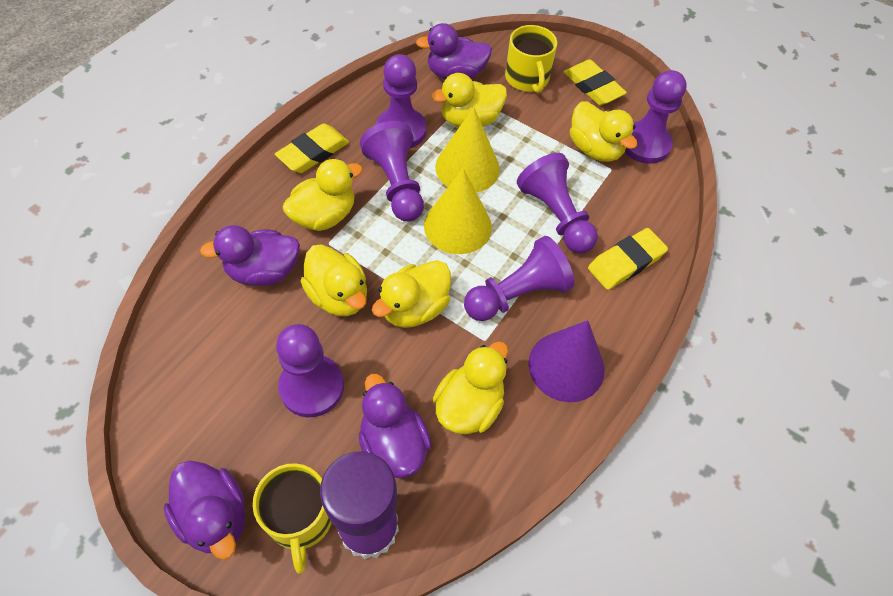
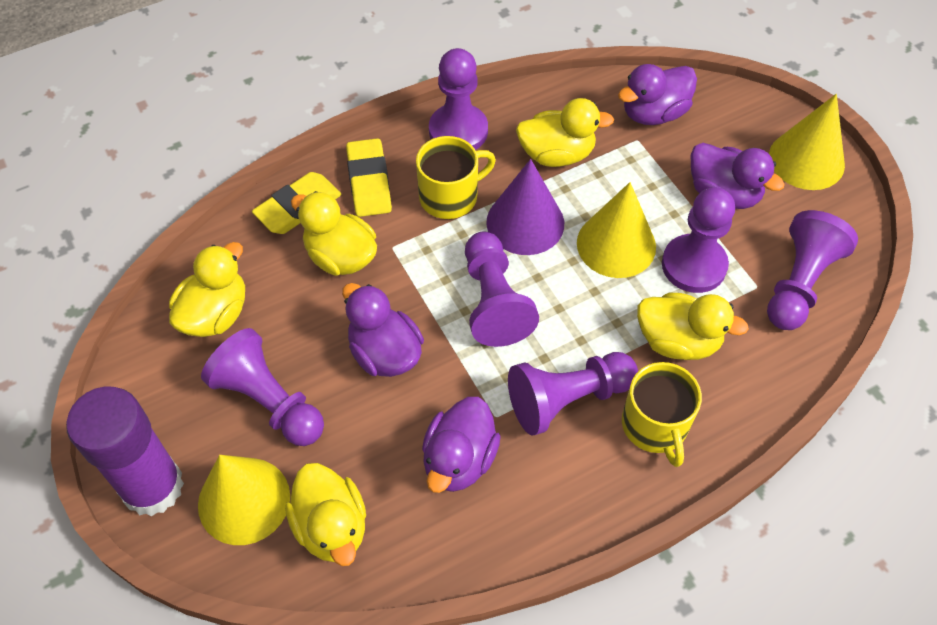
yellow cone: 2 -> 3
yellow duck: 6 -> 5
yellow eraser: 3 -> 2

